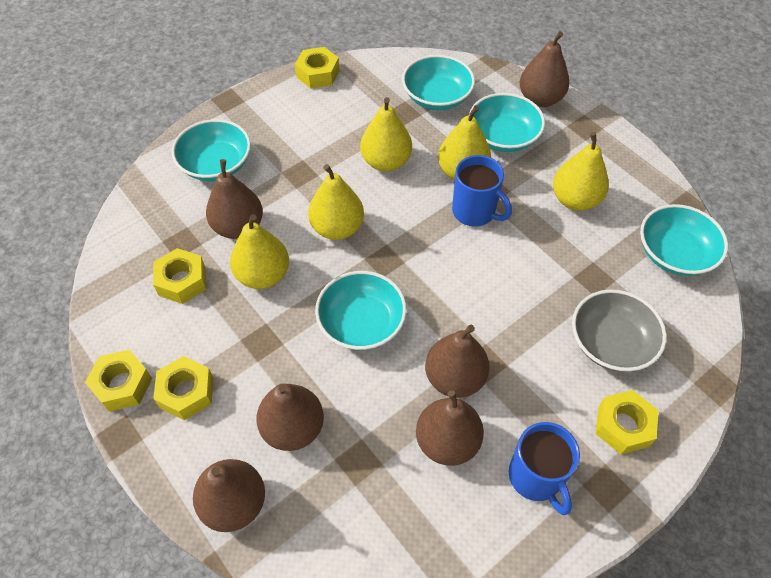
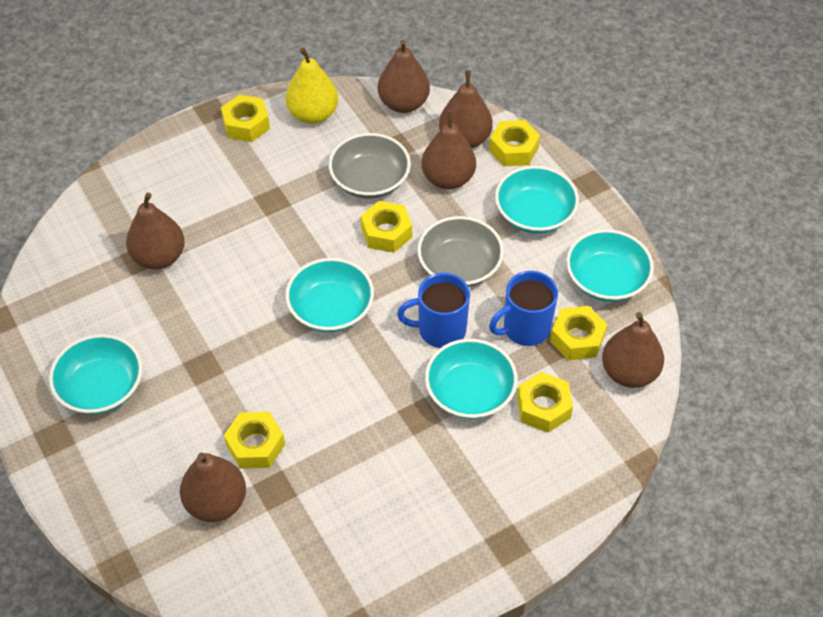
grey bowl: 1 -> 2
yellow nut: 5 -> 6
yellow pear: 5 -> 1

